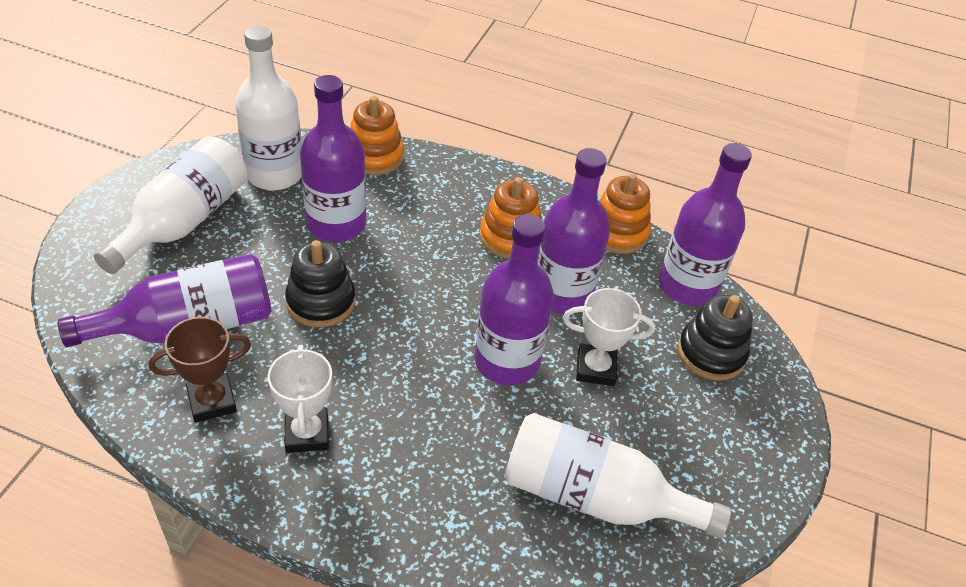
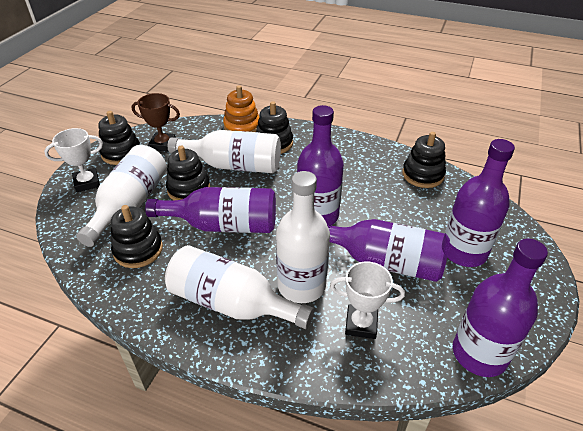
black stacking toy: 2 -> 5
orange stacking toy: 3 -> 1
white bottle: 3 -> 4

